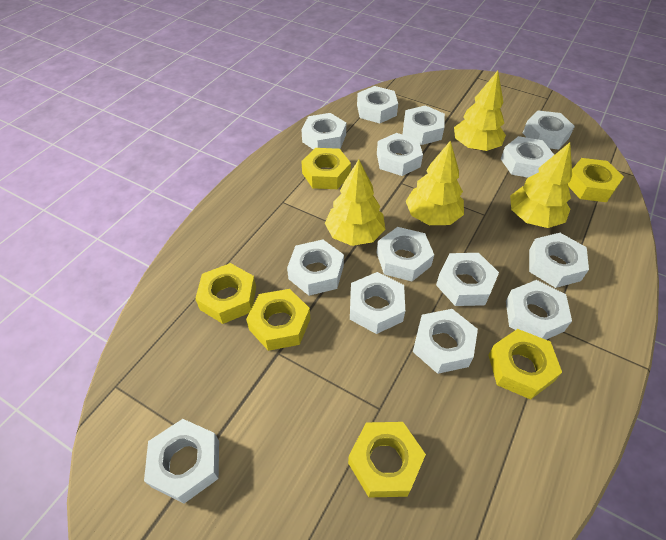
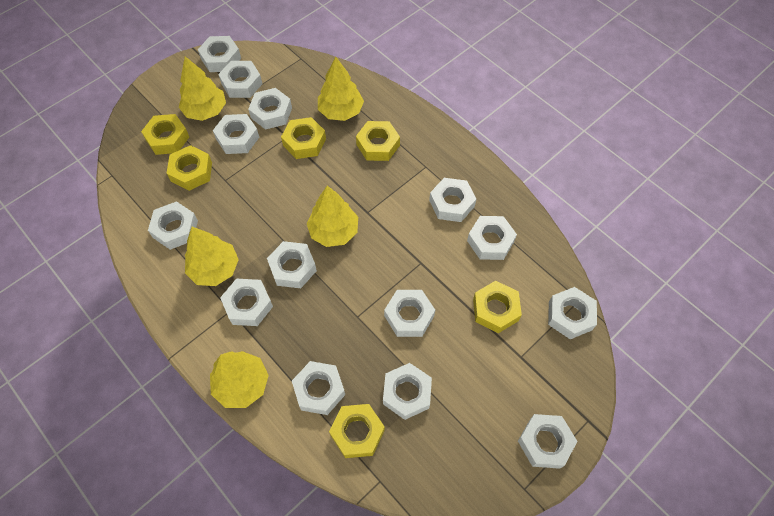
yellow tree: 4 -> 5

